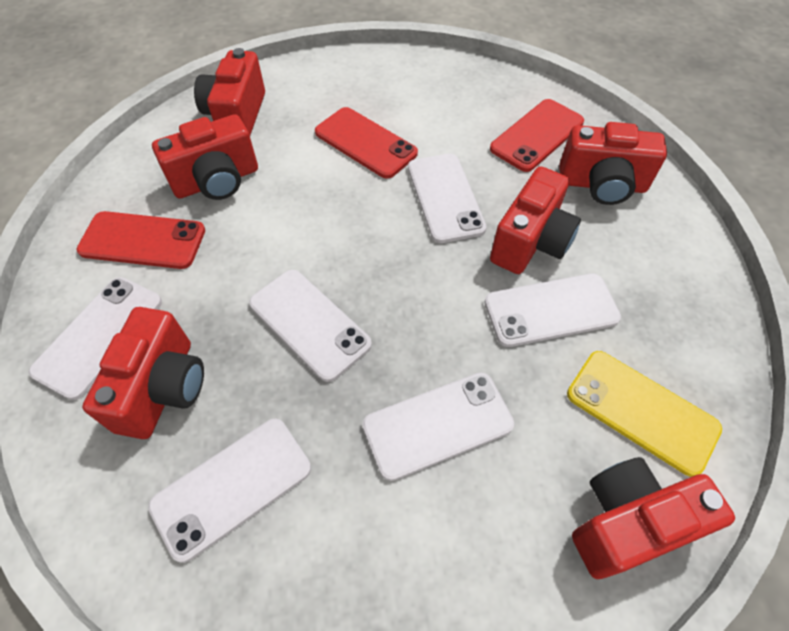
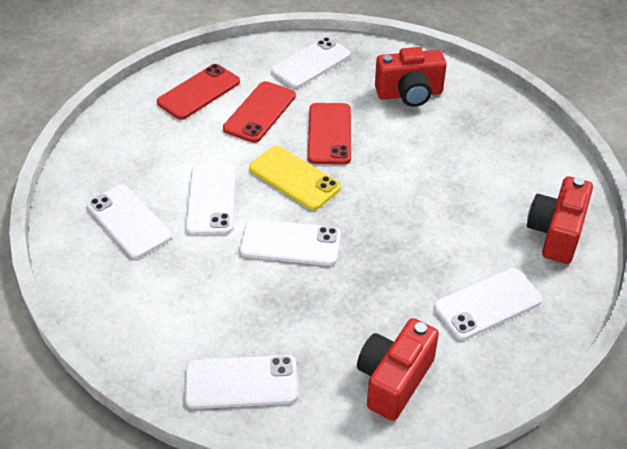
red camera: 6 -> 3

